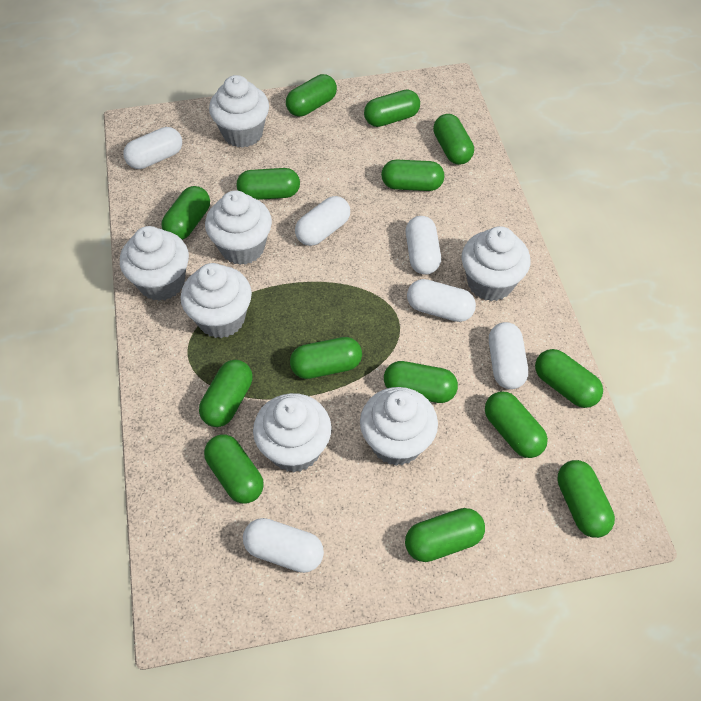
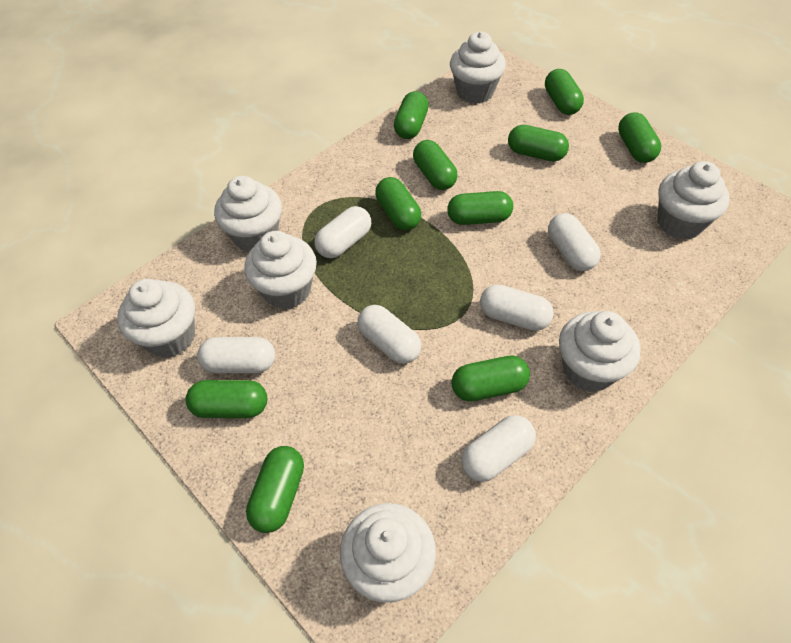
green capsule: 14 -> 10

